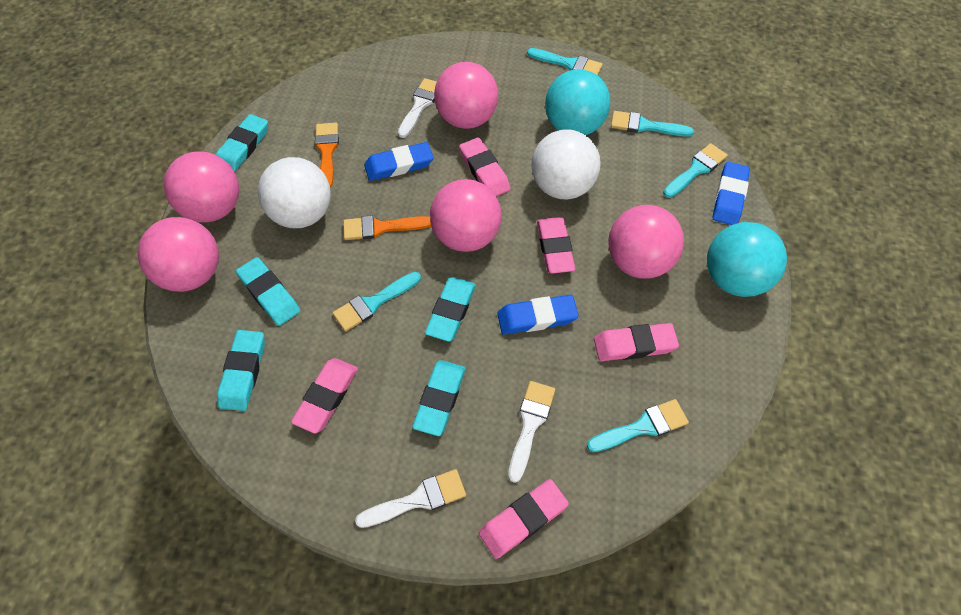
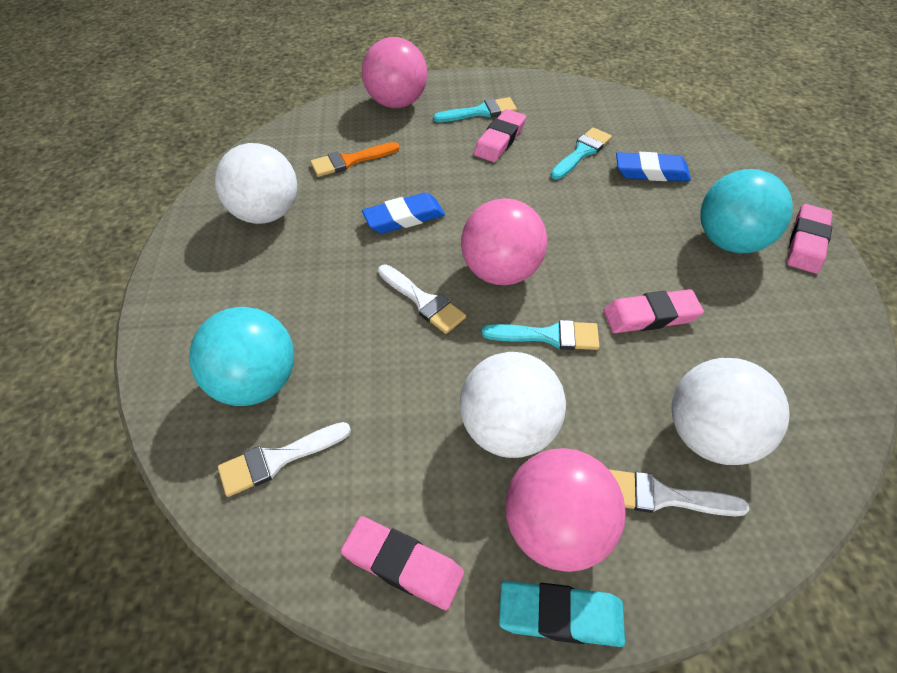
blue eraser: 3 -> 2
orange brush: 2 -> 1
pink ball: 5 -> 3
pink eraser: 5 -> 4
turquoise brush: 5 -> 3
turquoise eraser: 5 -> 1
white ball: 2 -> 3

